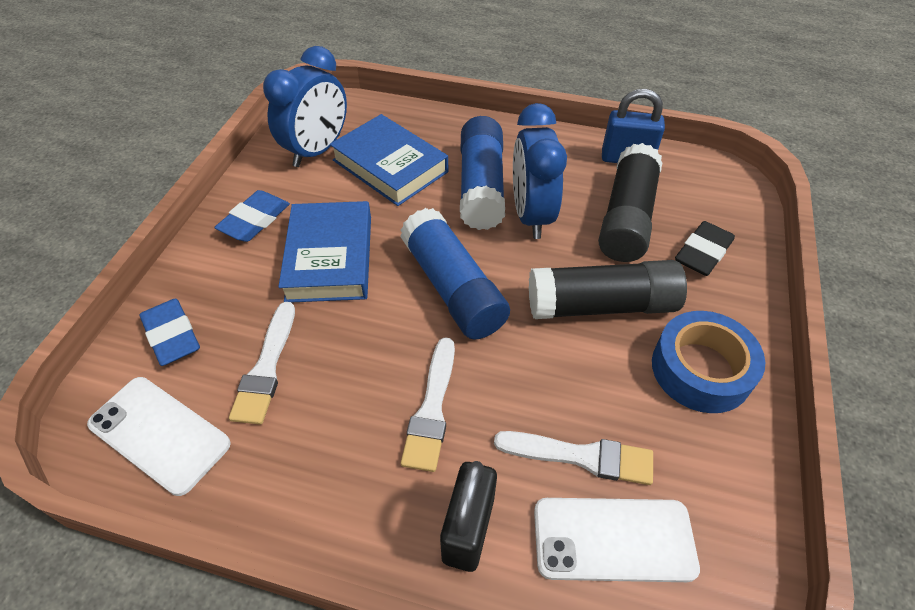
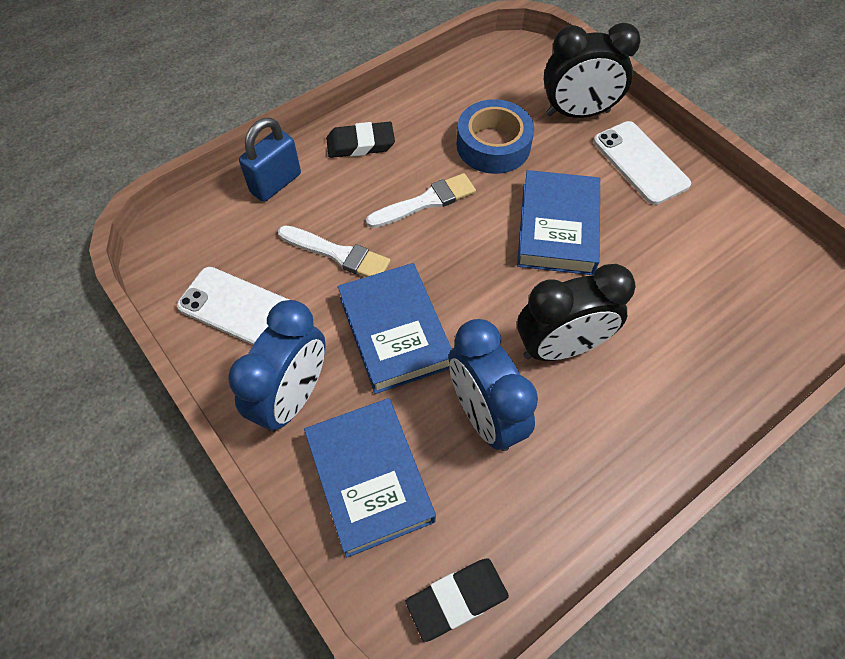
black clock: 0 -> 2
black eraser: 1 -> 2
black glue stick: 2 -> 0
black padlock: 1 -> 0
blue book: 2 -> 3
blue eraser: 2 -> 0
blue glue stick: 2 -> 0
white brush: 3 -> 2

